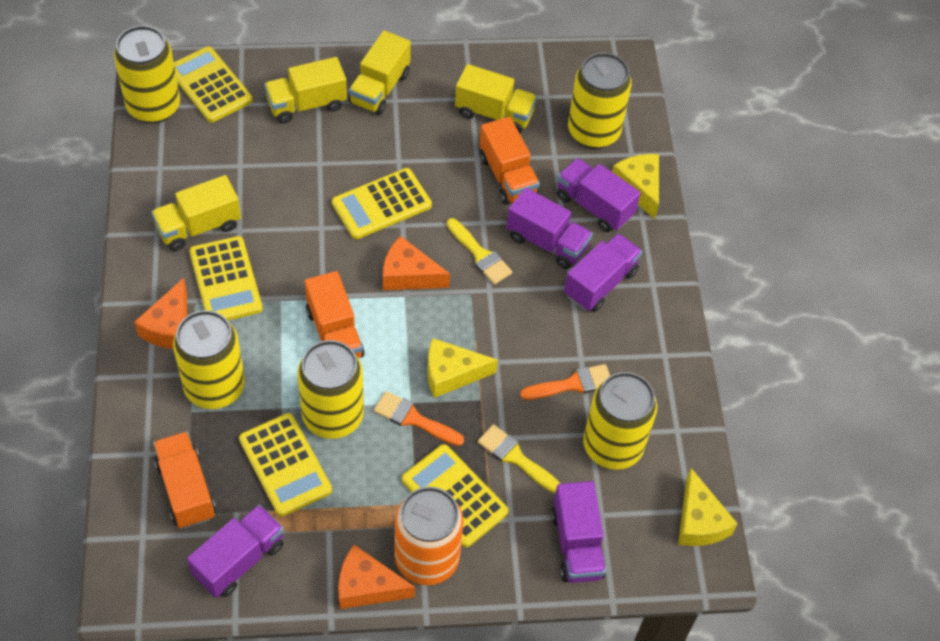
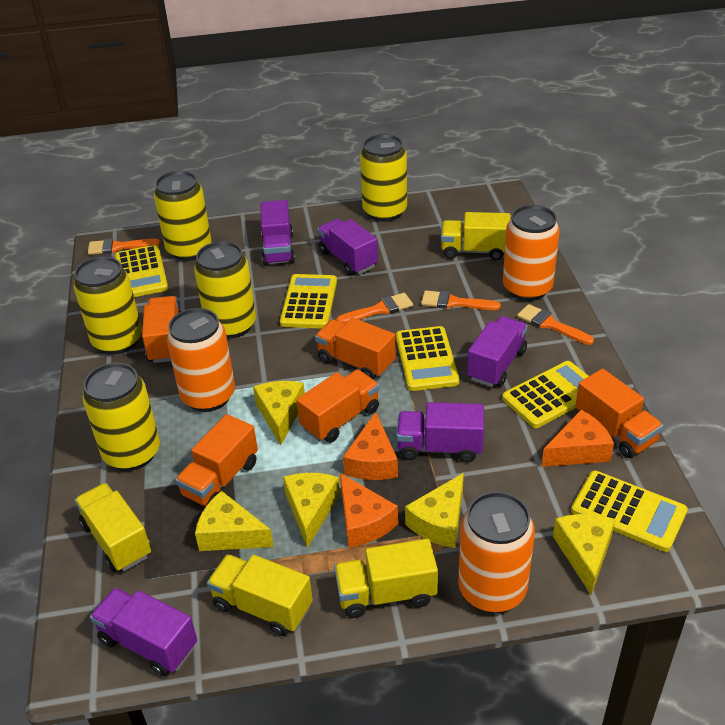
orange brush: 2 -> 4
orange can: 1 -> 3
orange truck: 3 -> 5
yellow brush: 2 -> 0
yellow cheese: 3 -> 5

